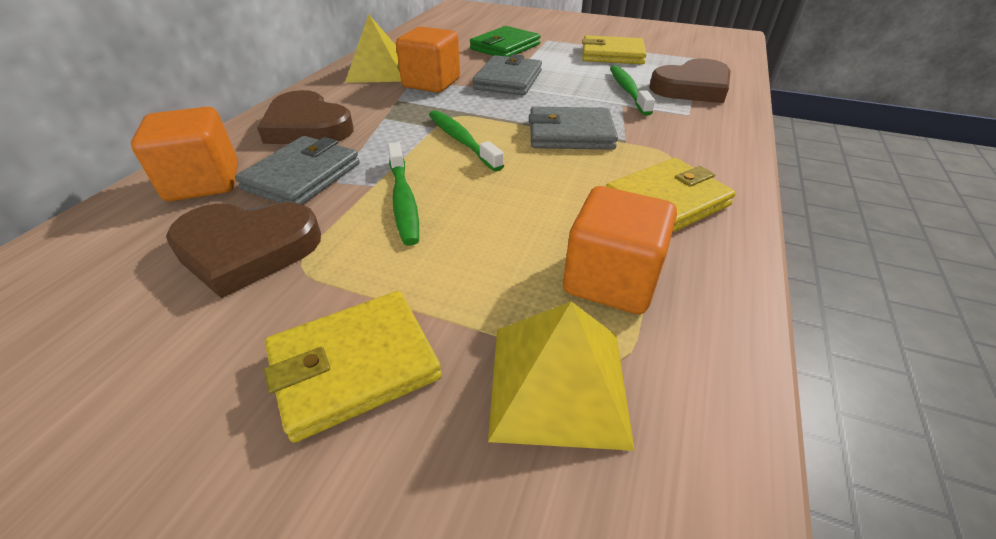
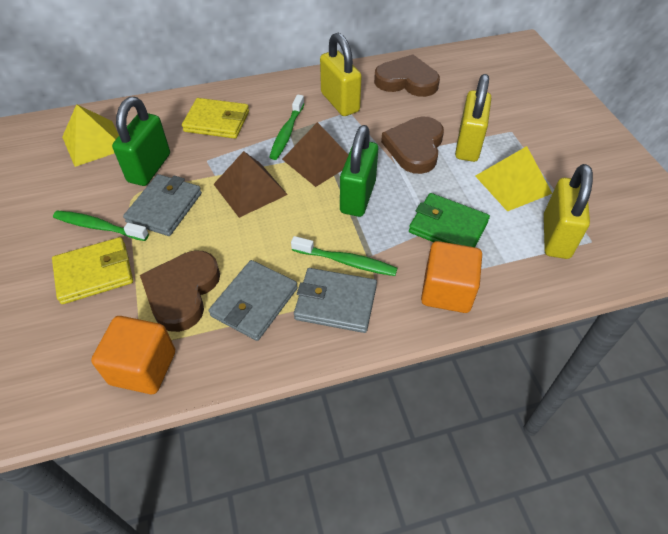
brown pyramid: 0 -> 2
green padlock: 0 -> 2
orange cube: 3 -> 2
yellow padlock: 0 -> 3
yellow wallet: 3 -> 2

